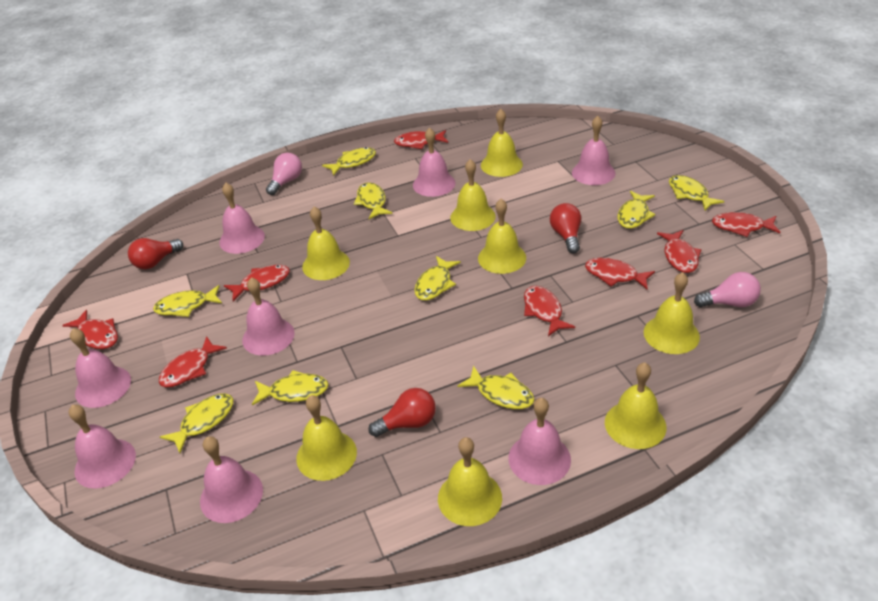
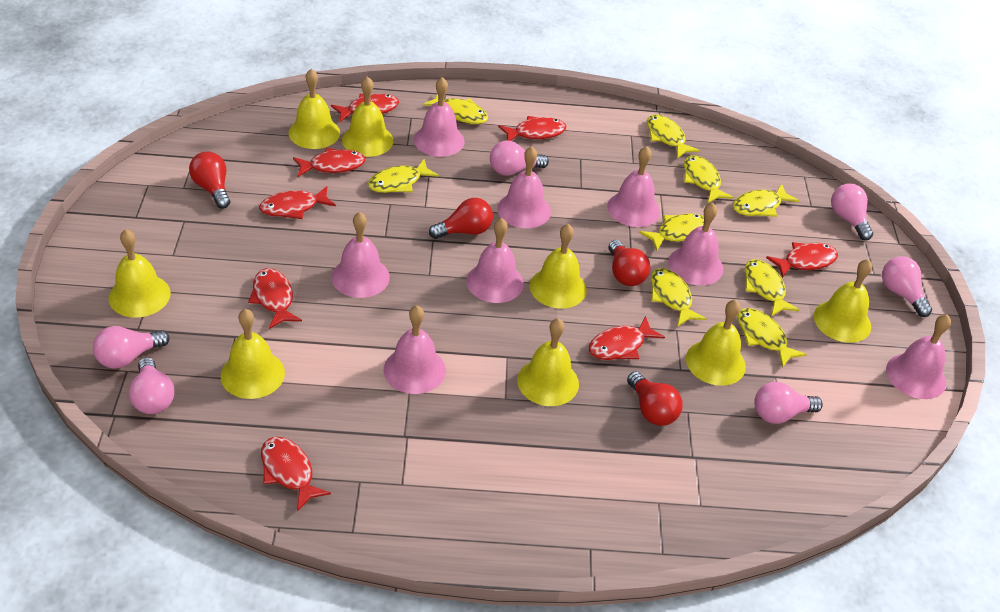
pink light bulb: 2 -> 6
red light bulb: 3 -> 4

